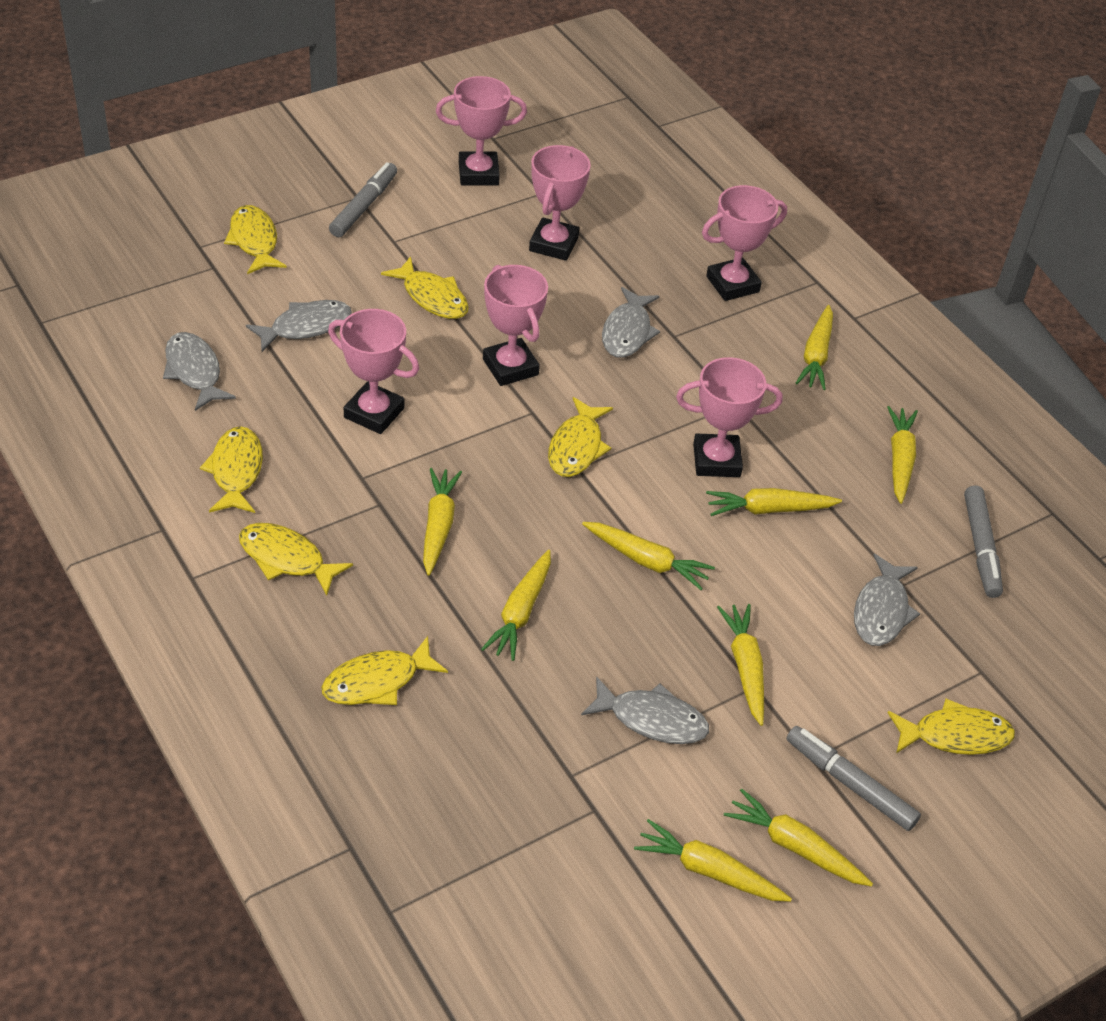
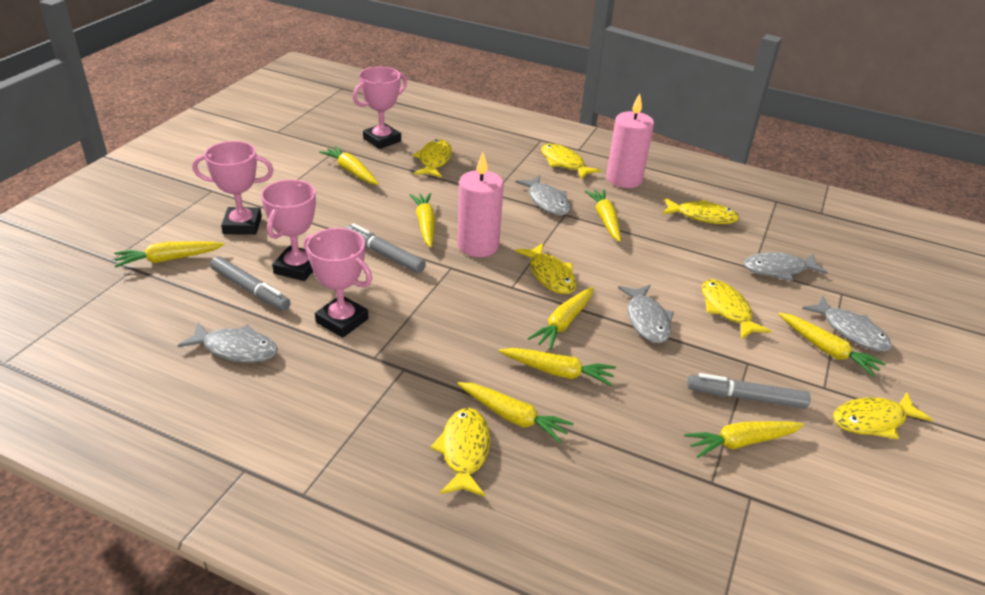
pink candle: 0 -> 2
pink trophy: 6 -> 4

